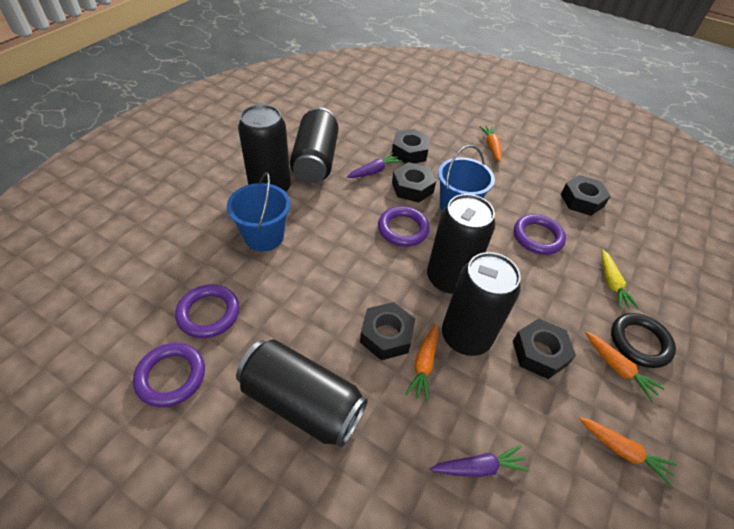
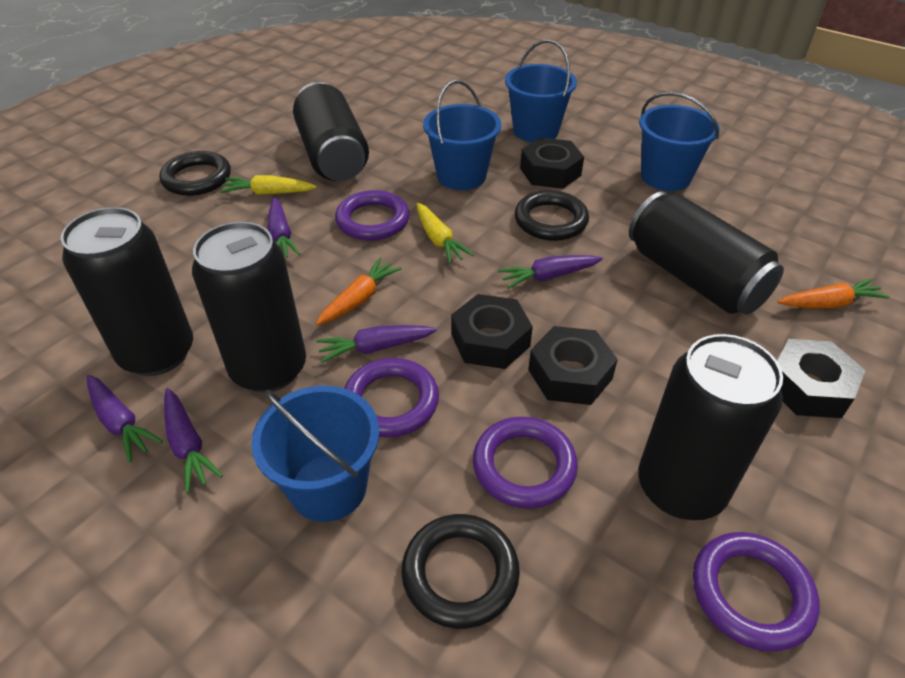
black nut: 5 -> 4
black ring: 1 -> 3
blue bucket: 2 -> 4
orange carrot: 4 -> 2
purple carrot: 2 -> 5
yellow carrot: 1 -> 2

